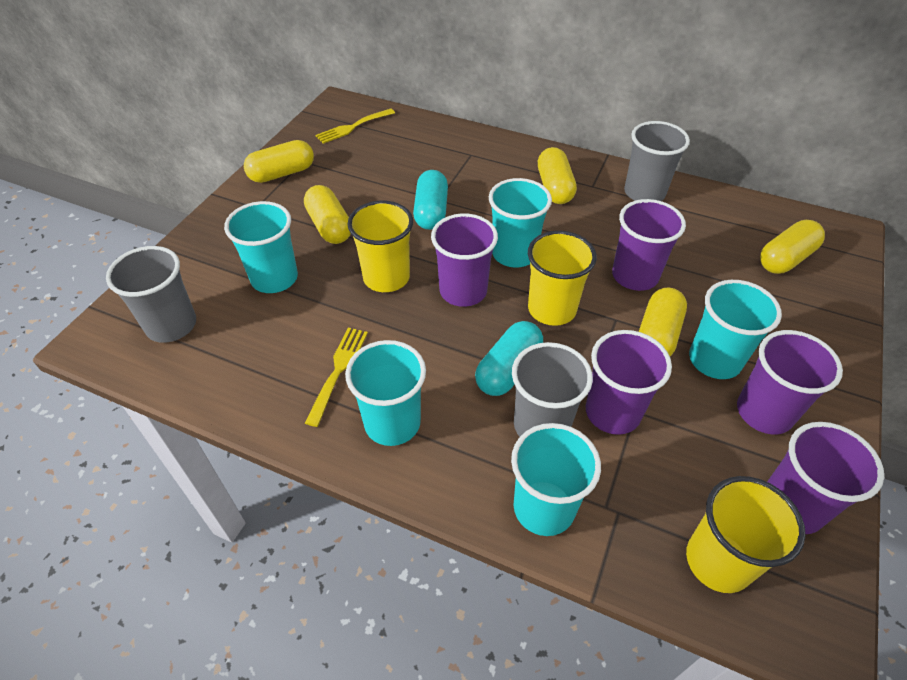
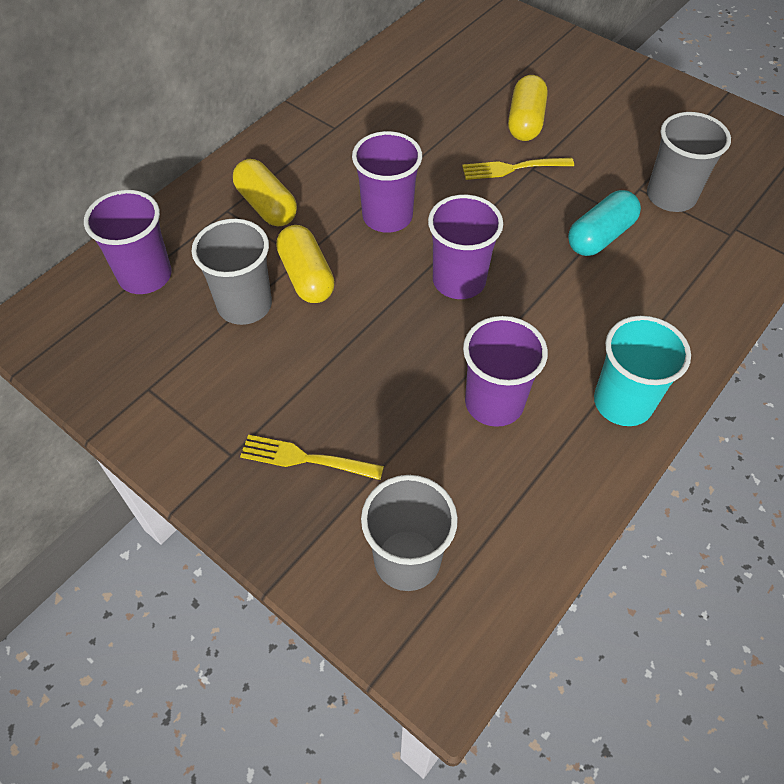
purple cup: 5 -> 4
turquoise capsule: 2 -> 1
turquoise cup: 5 -> 1
yellow capsule: 5 -> 3
yellow cup: 3 -> 0

